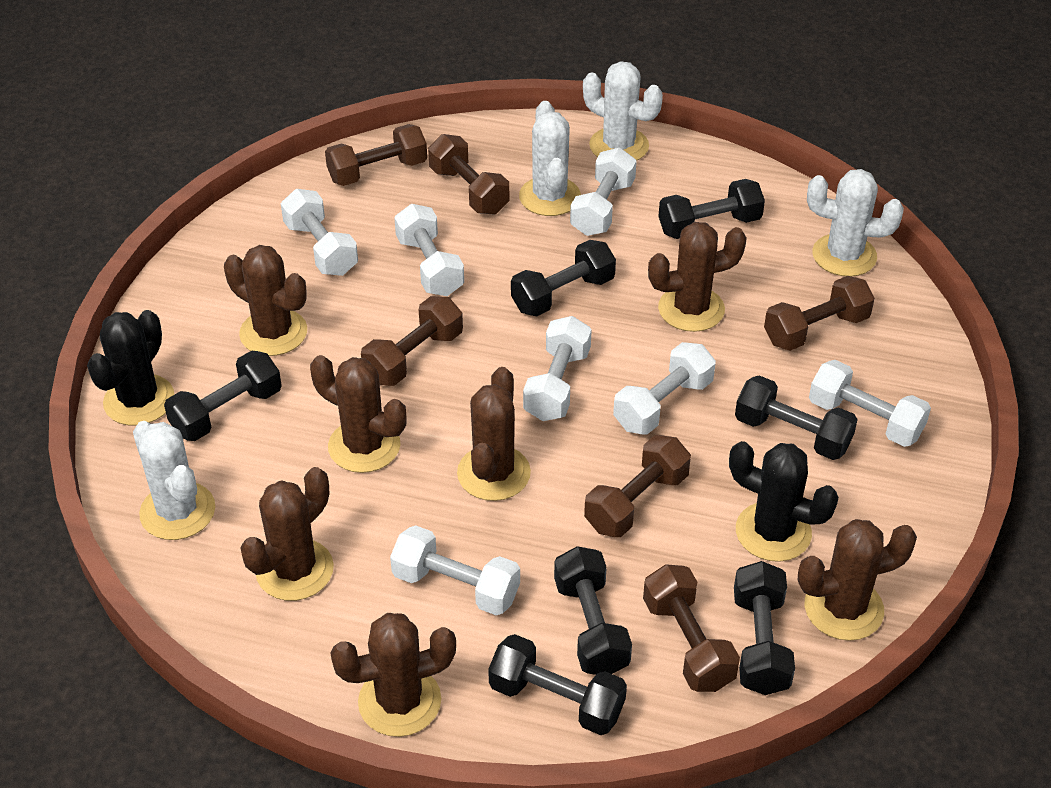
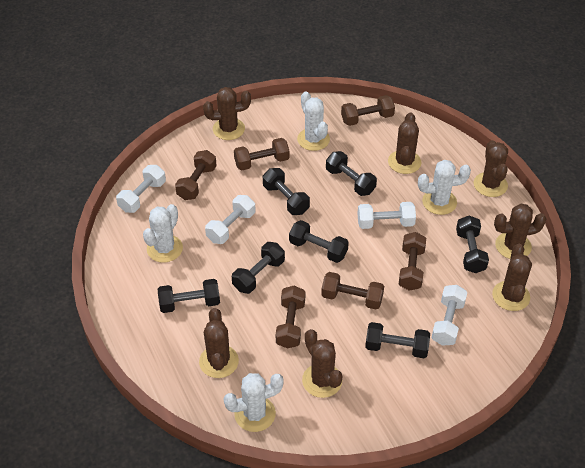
black cactus: 2 -> 0
white dumbbell: 7 -> 4

